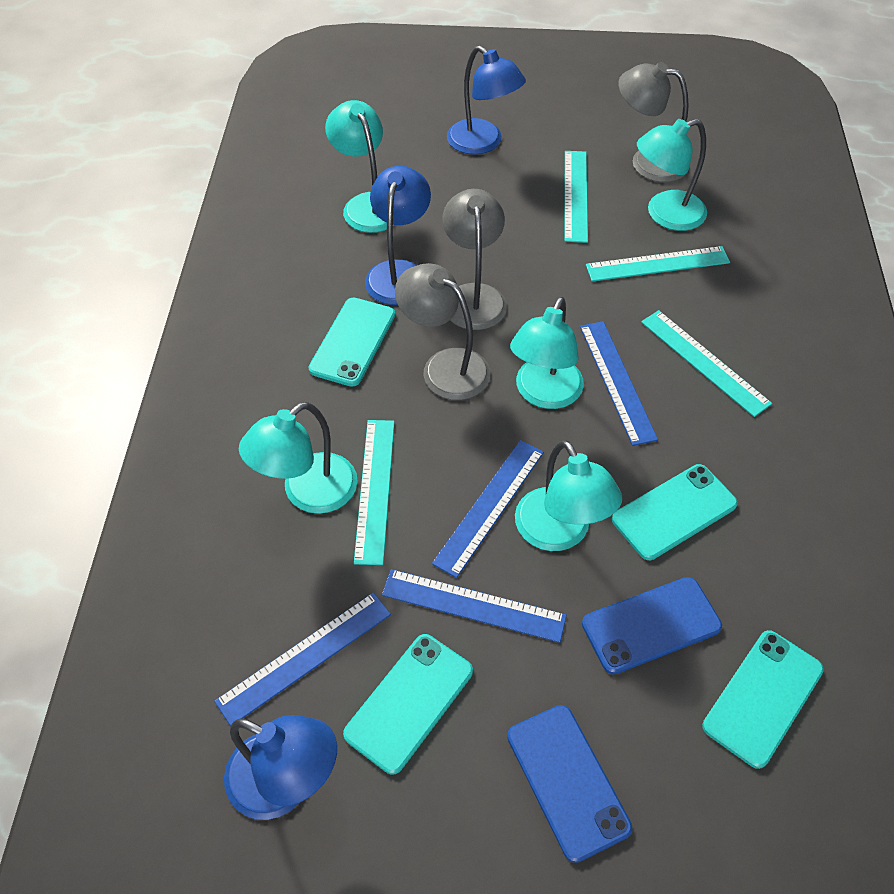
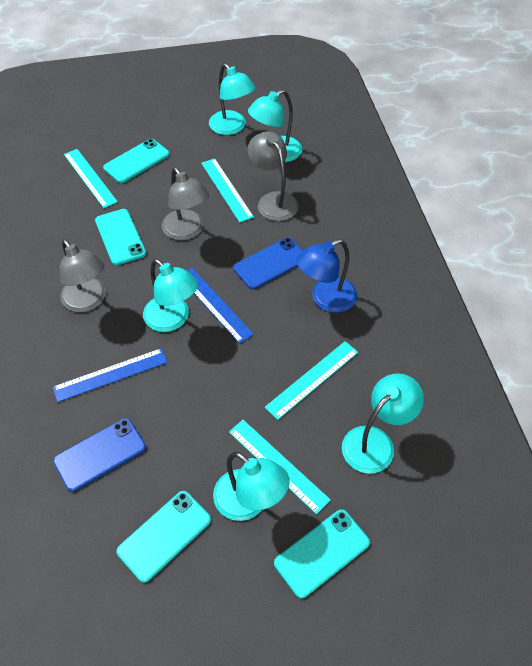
blue lamp: 3 -> 1
blue ruler: 4 -> 2

